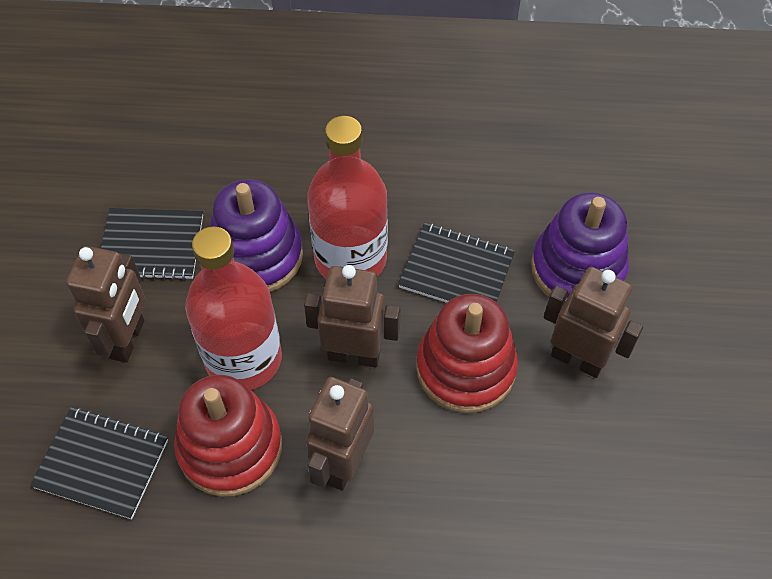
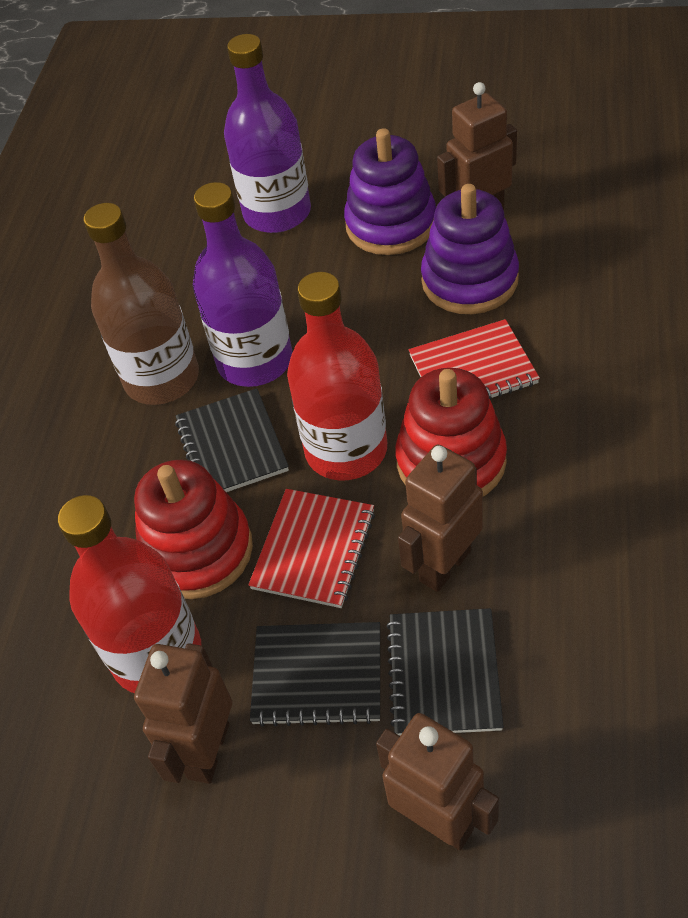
brown bottle: 0 -> 1
purple bottle: 0 -> 2
red notebook: 0 -> 2

